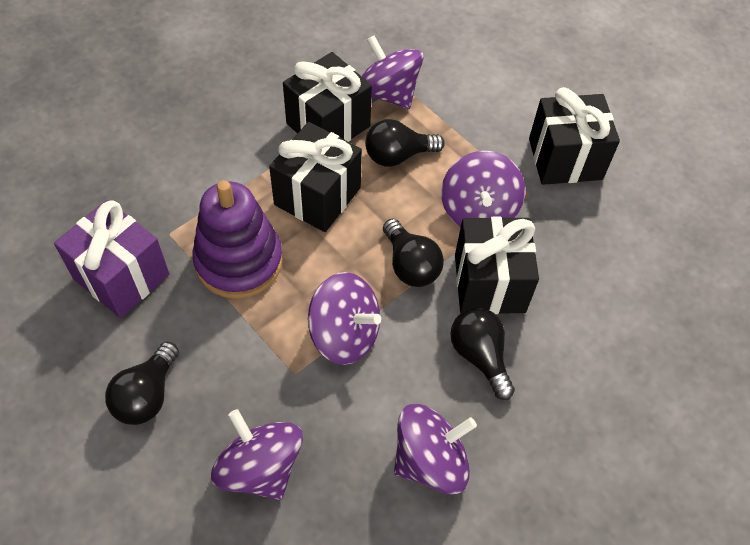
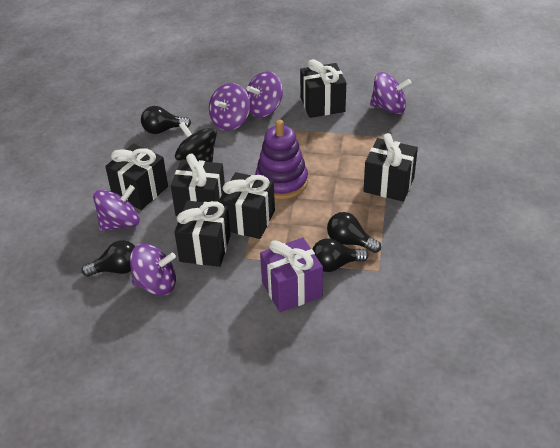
black gift: 4 -> 6
black spinning top: 0 -> 1

